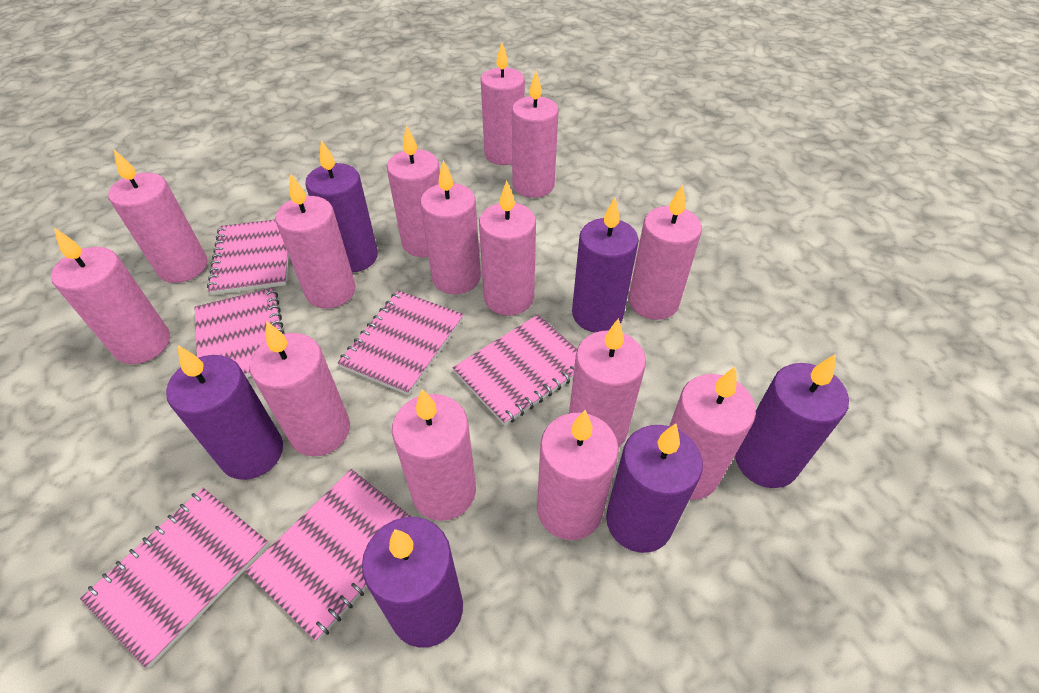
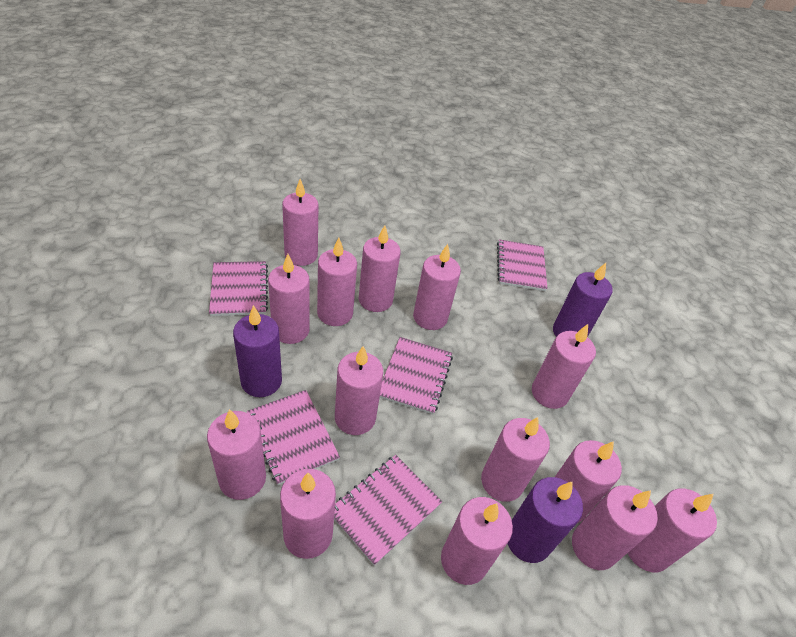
pink notebook: 6 -> 5
purple candle: 6 -> 3

